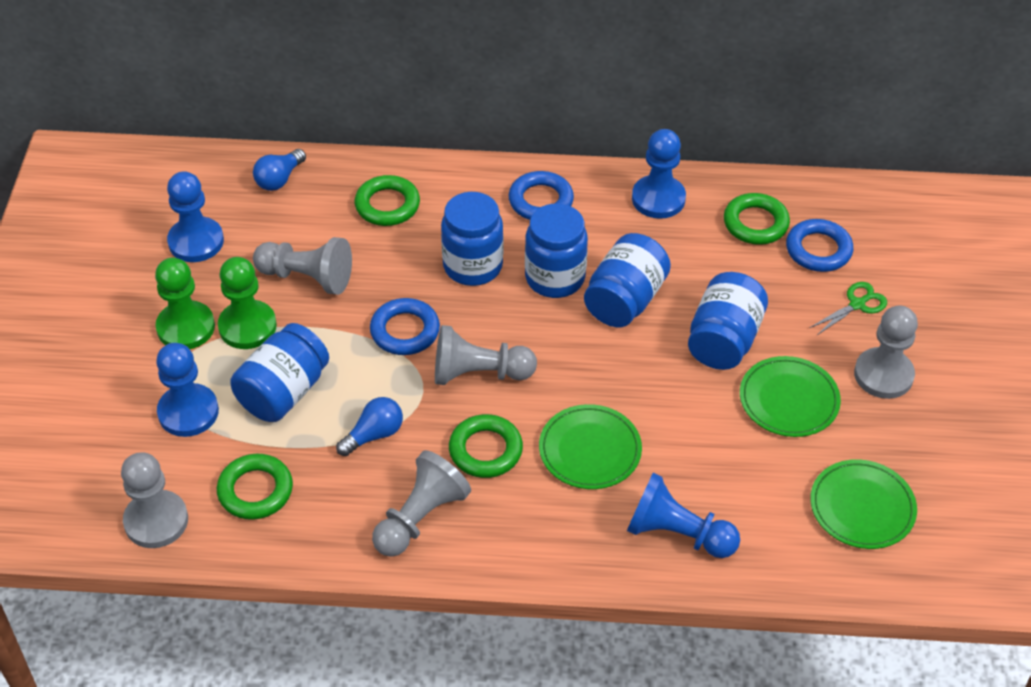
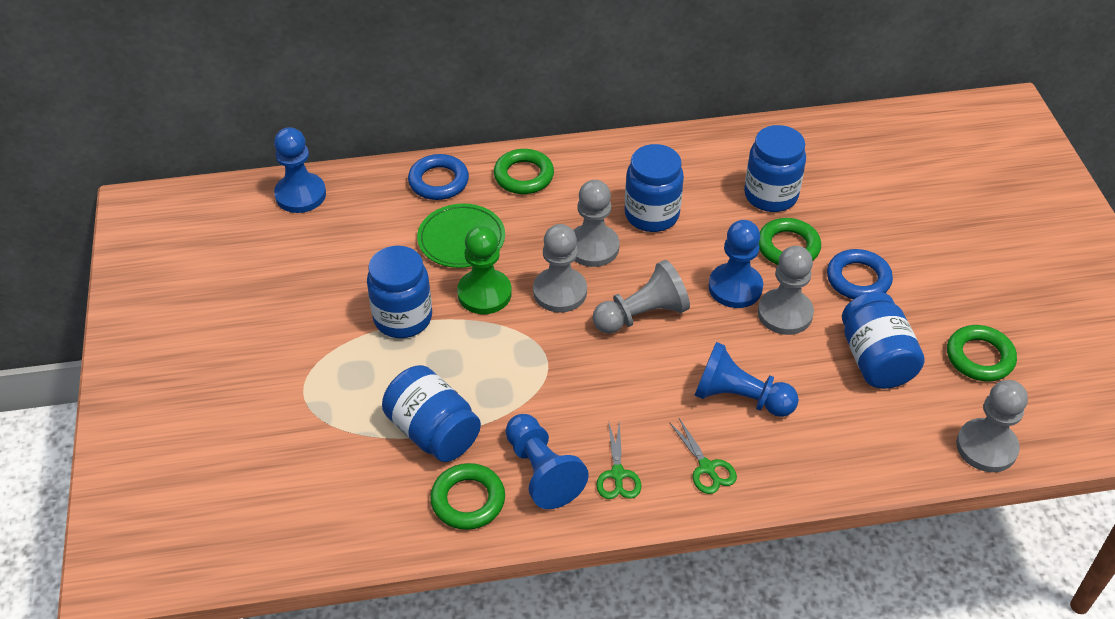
blue light bulb: 2 -> 0
blue ring: 3 -> 2
green pawn: 2 -> 1
green plate: 3 -> 1
green scissors: 1 -> 2

